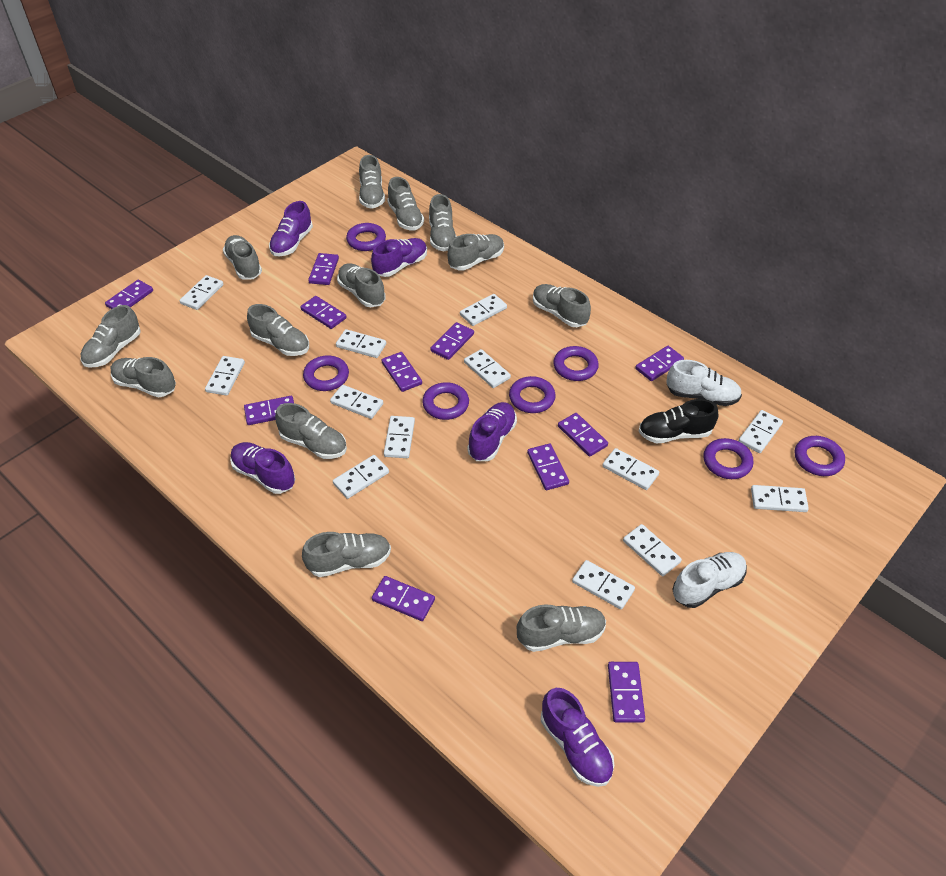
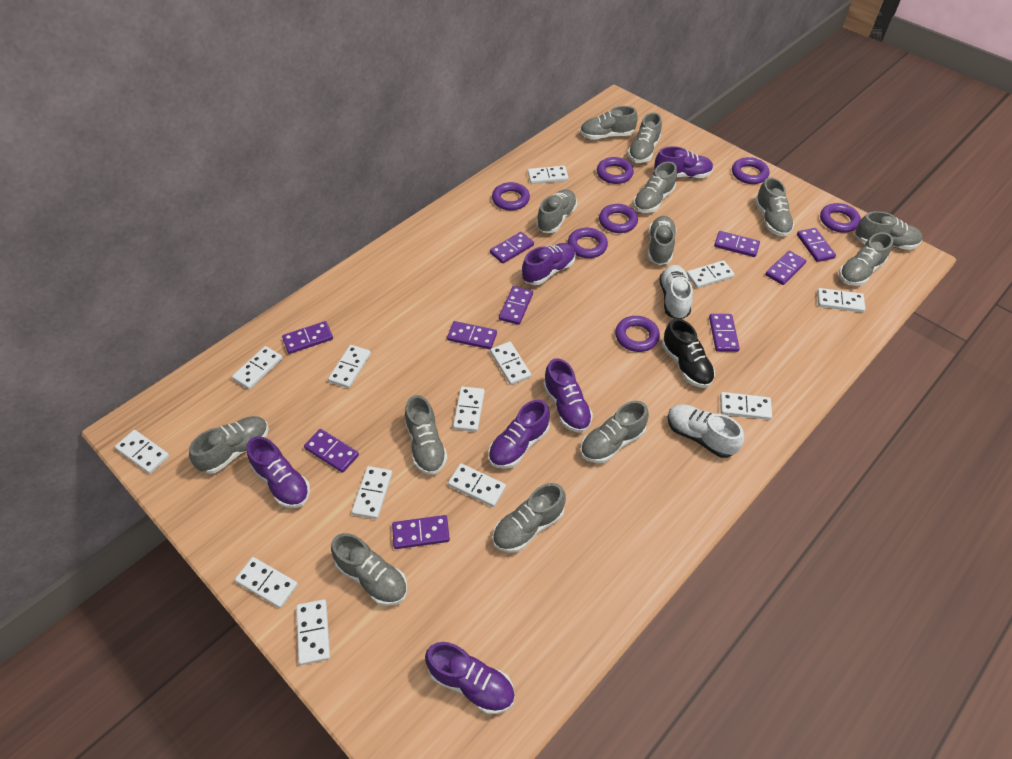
purple domino: 11 -> 10
purple shoe: 5 -> 6

